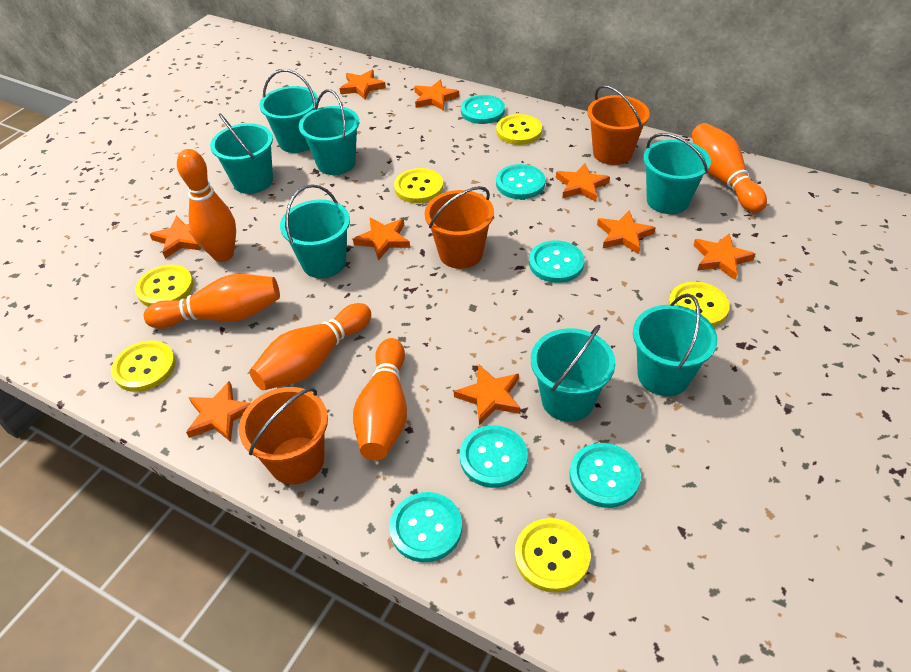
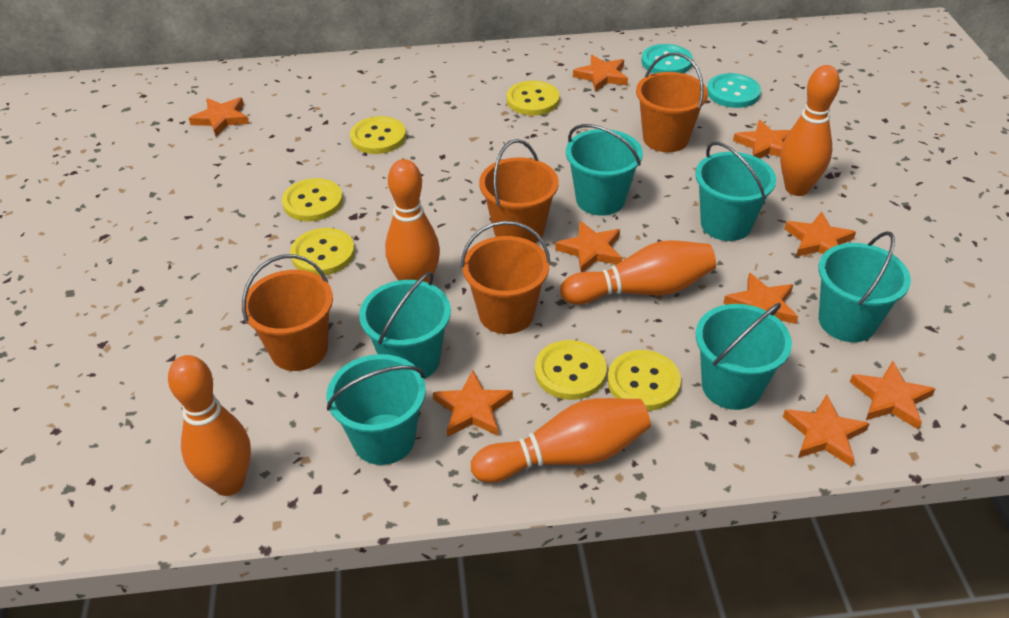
orange bucket: 3 -> 4
turquoise bucket: 7 -> 6
turquoise button: 6 -> 2

